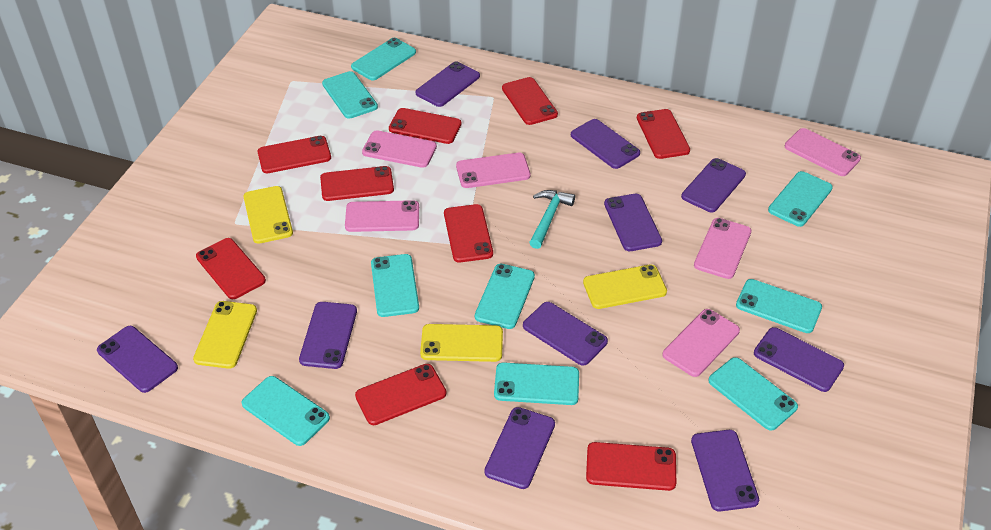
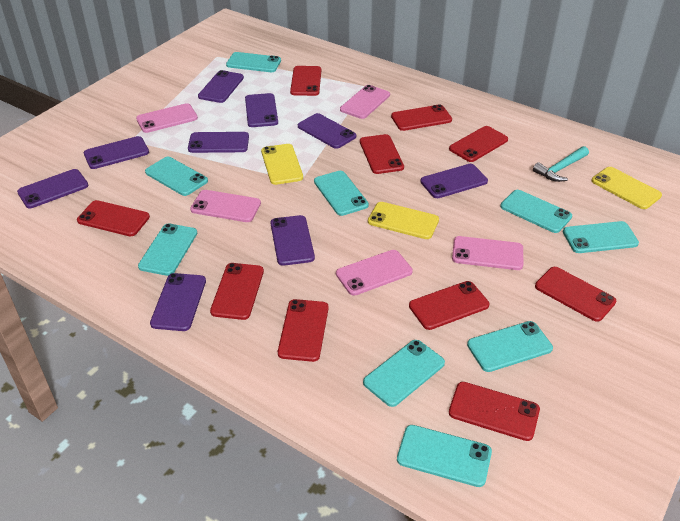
pink phone: 6 -> 5
purple phone: 10 -> 9
red phone: 9 -> 10
yellow phone: 4 -> 3

